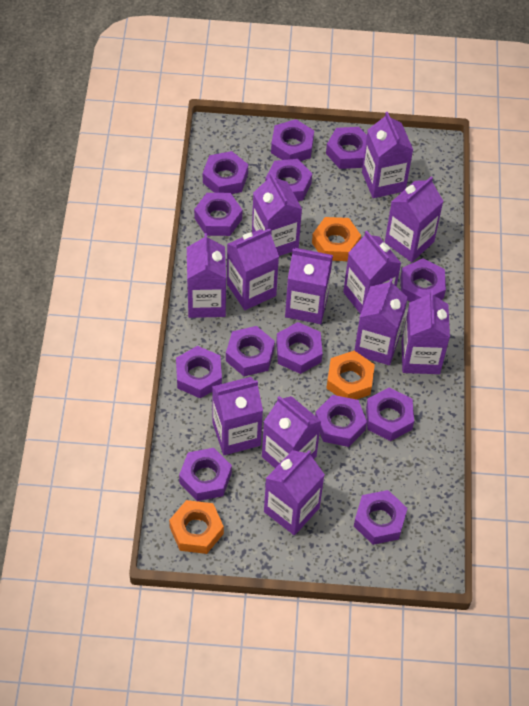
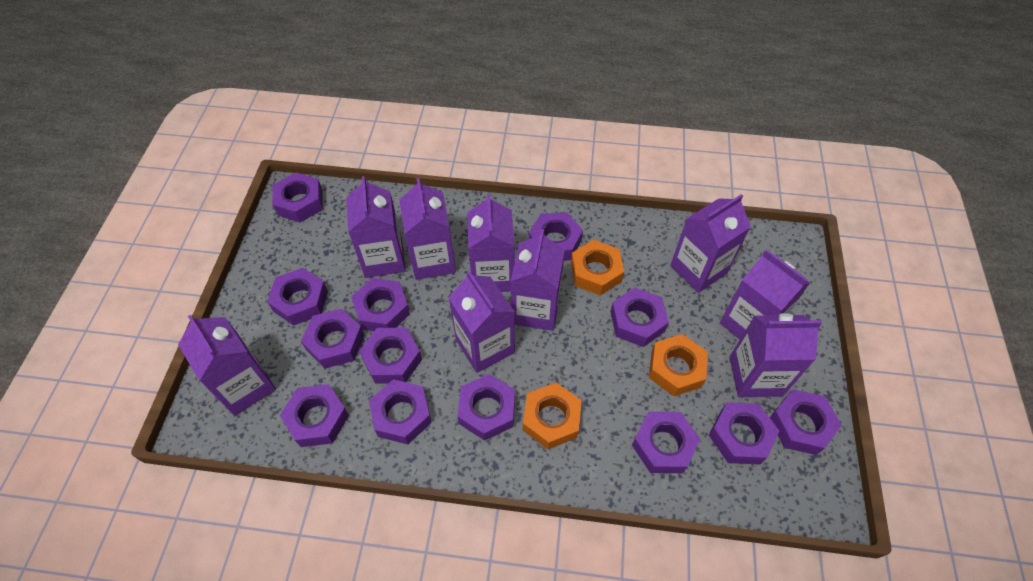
purple carton: 12 -> 9

